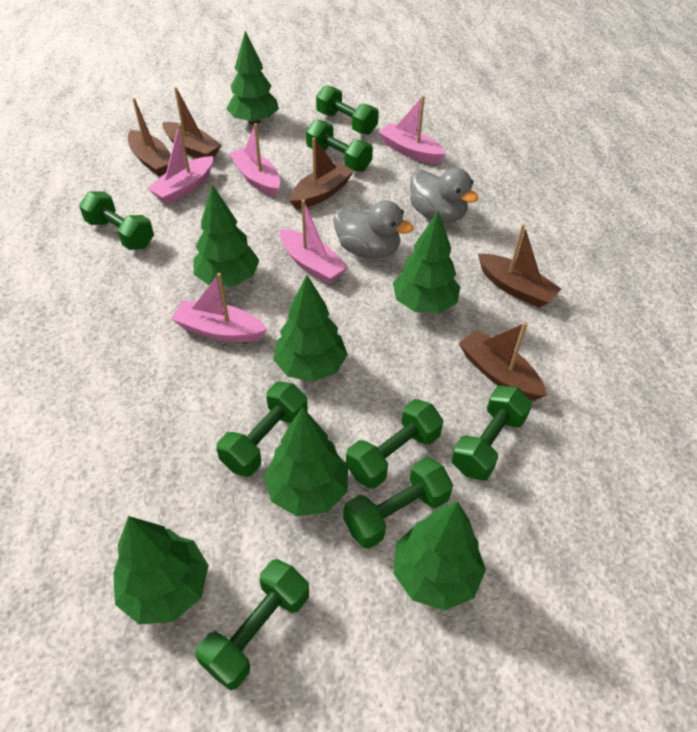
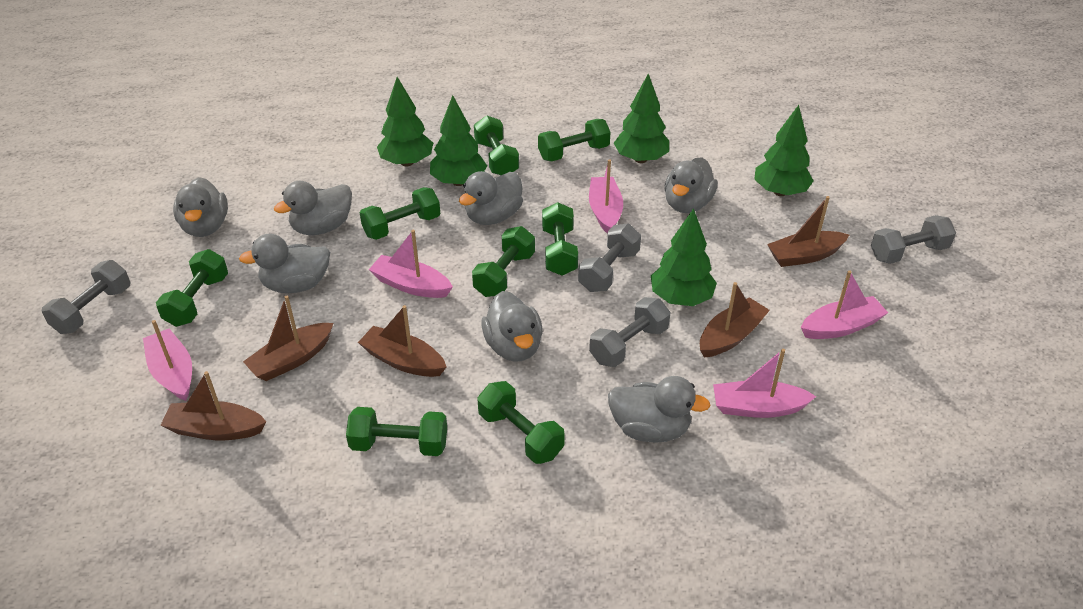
green tree: 7 -> 5
grey duck: 2 -> 7
grey dumbbell: 0 -> 4

